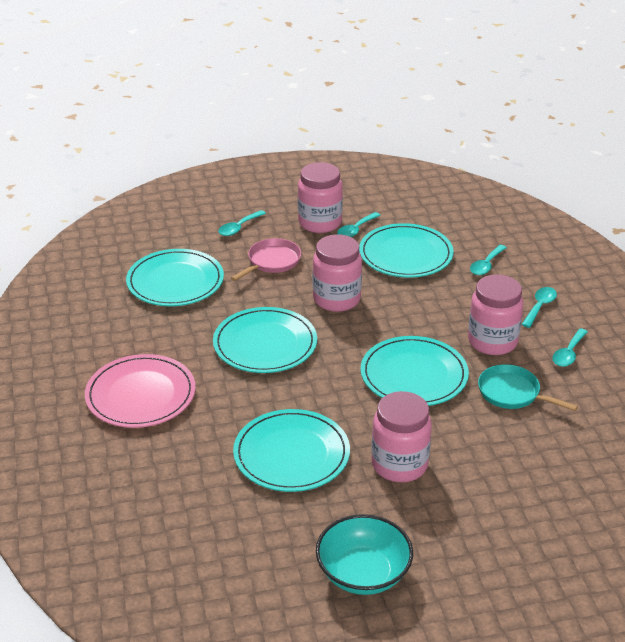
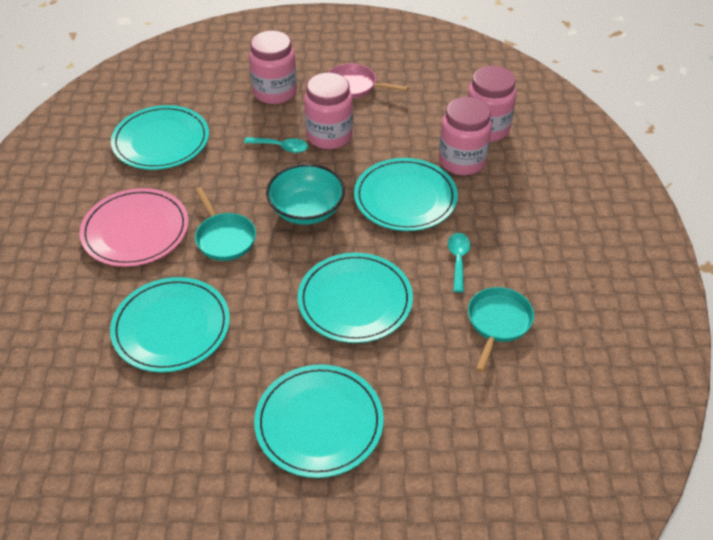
turquoise pan: 1 -> 2
turquoise spoon: 5 -> 2

